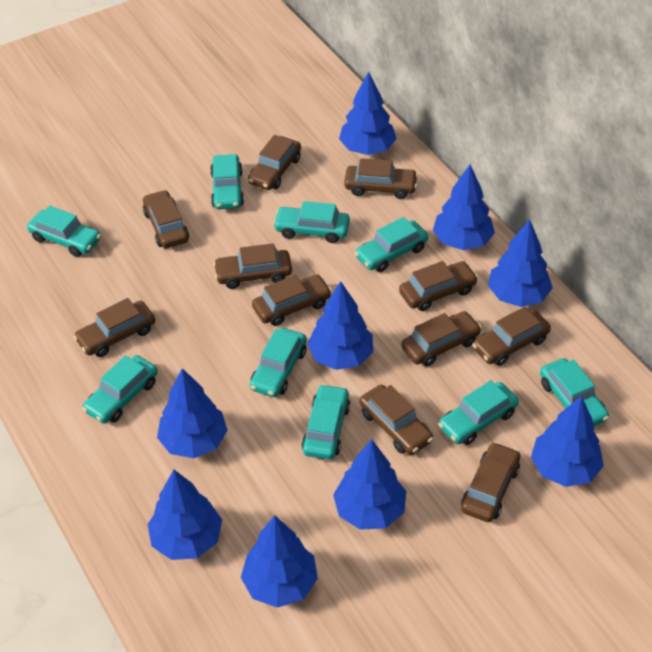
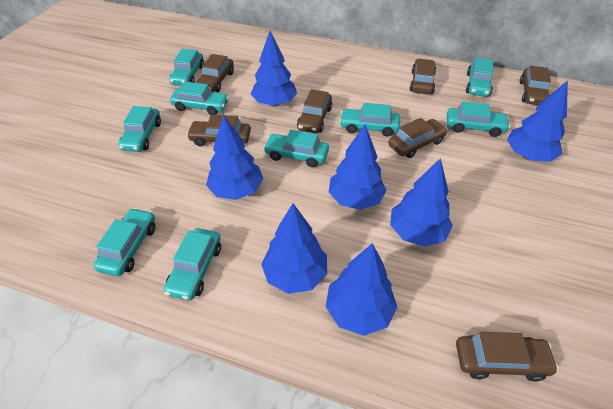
blue tree: 9 -> 7
brown car: 11 -> 7

